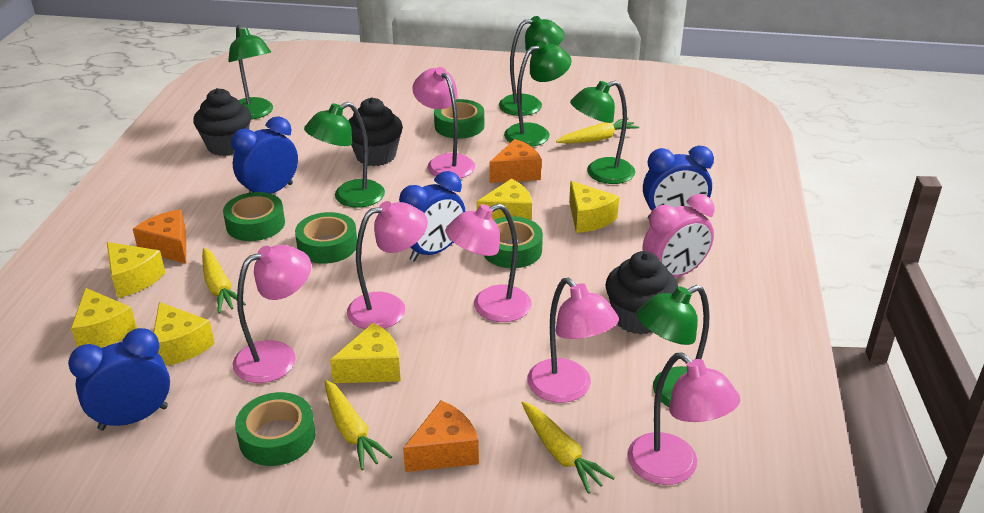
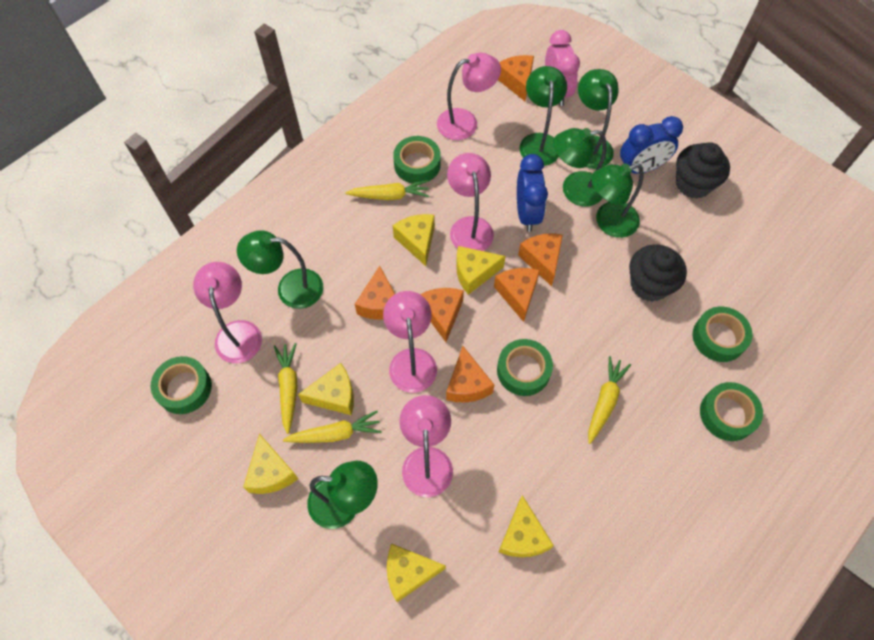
black cupcake: 3 -> 2
blue clock: 4 -> 2
orange cheese: 3 -> 6
pink lamp: 6 -> 5

